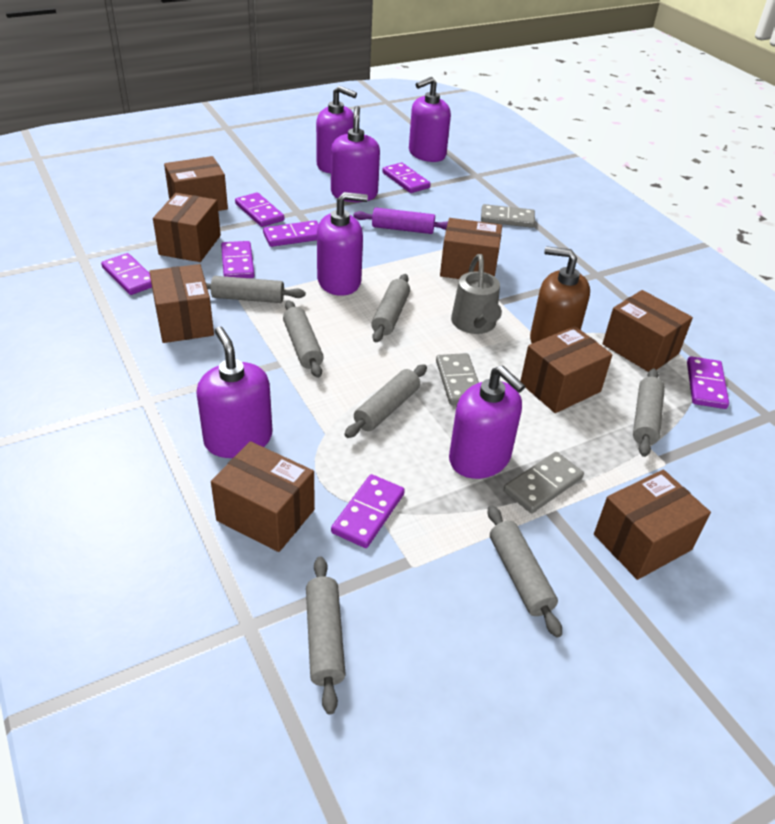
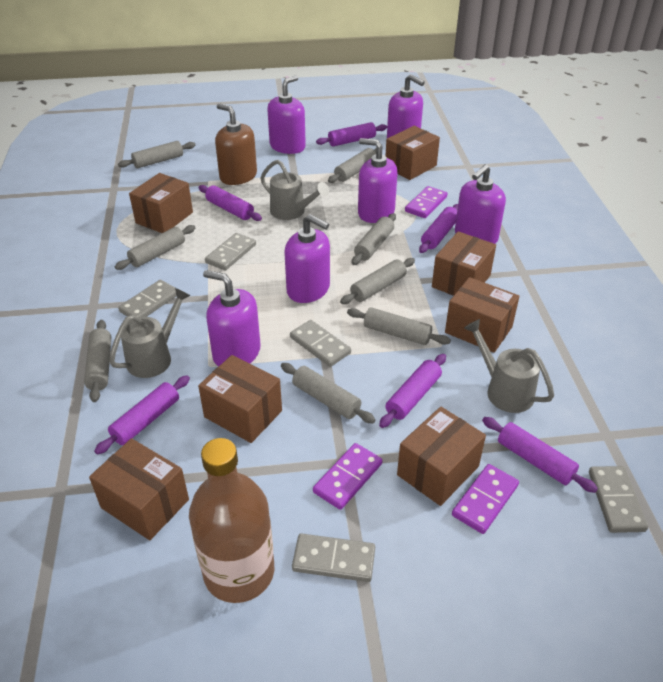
brown bottle: 0 -> 1
brown box: 8 -> 7
grey domino: 3 -> 5
grey rolling pin: 7 -> 8
grey watering can: 1 -> 3
purple domino: 7 -> 3
purple rolling pin: 1 -> 6

